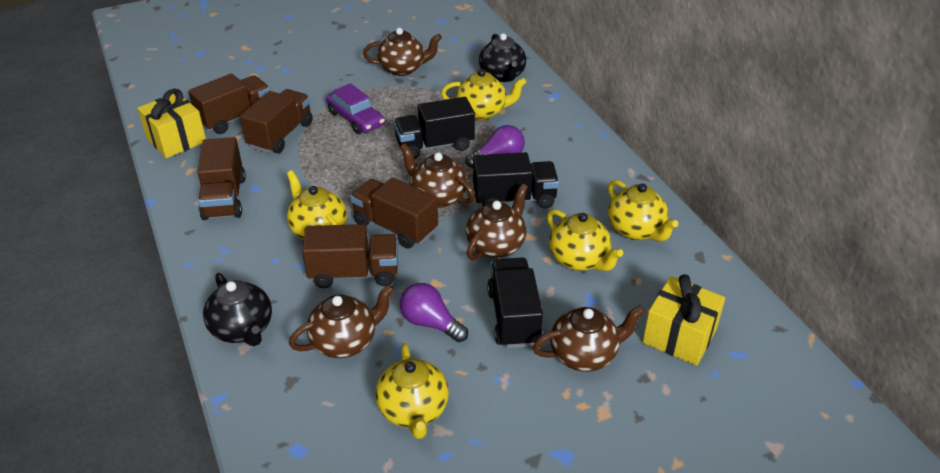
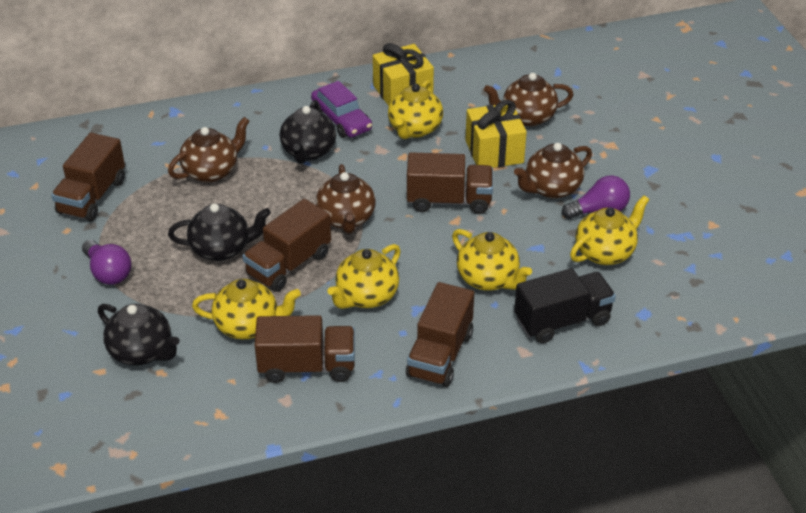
black teapot: 2 -> 3
black truck: 3 -> 1
brown teapot: 5 -> 4

